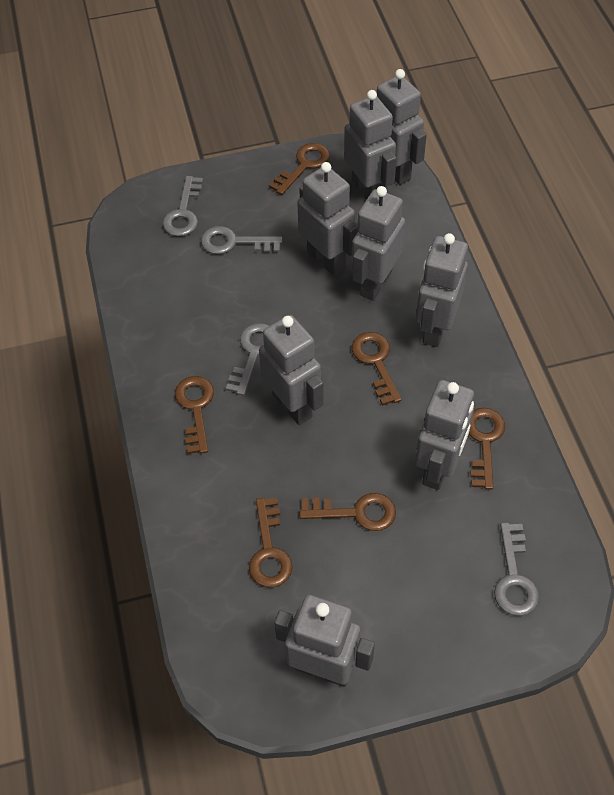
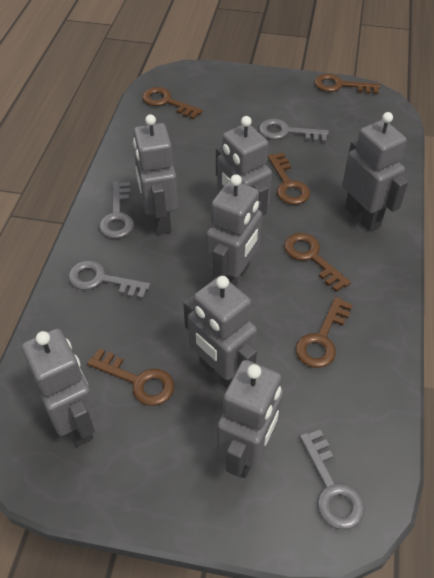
grey robot: 8 -> 7

